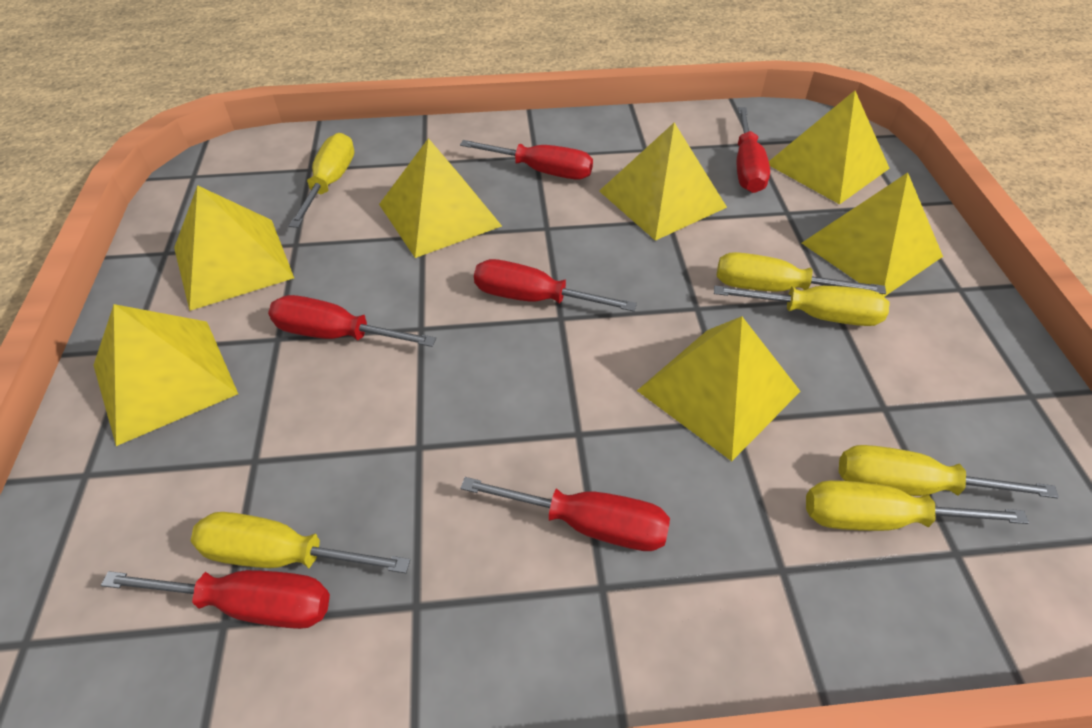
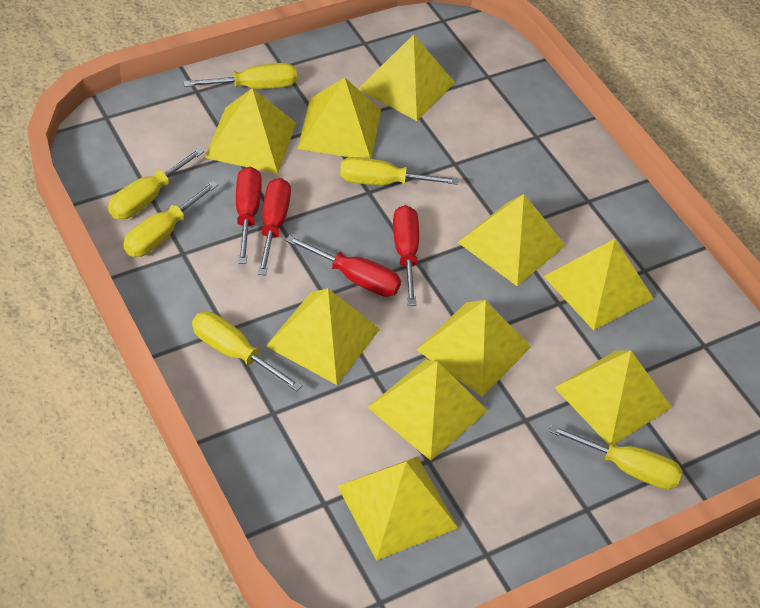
red screwdriver: 6 -> 4
yellow pyramid: 7 -> 10

